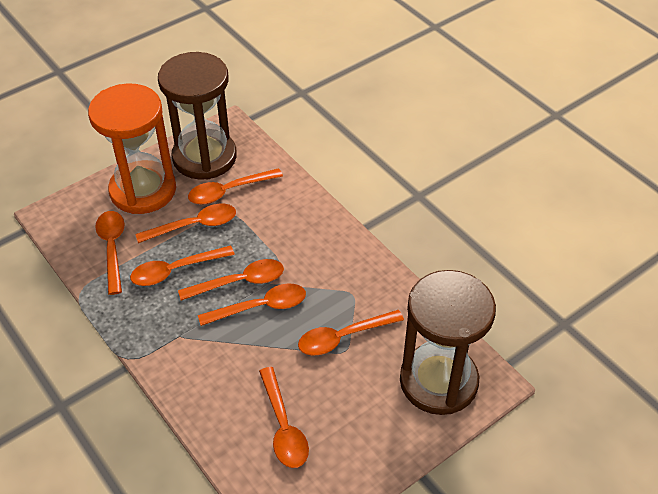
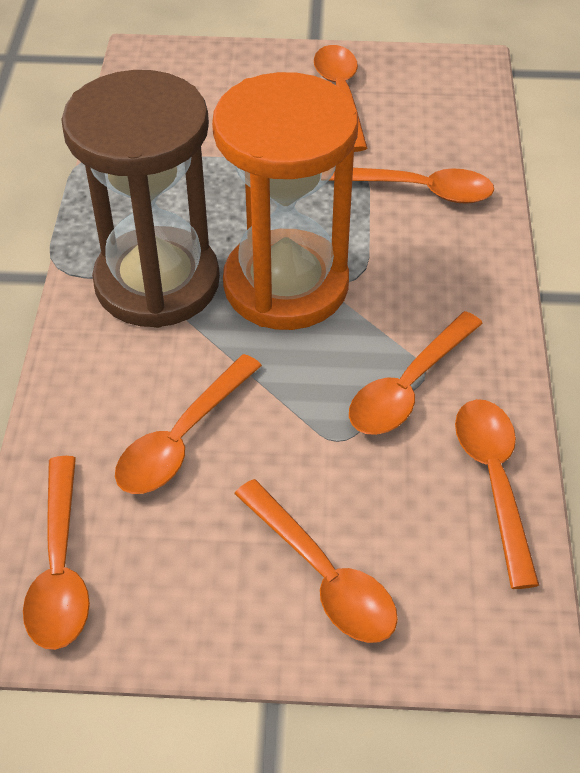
brown hourglass: 2 -> 1
orange spoon: 8 -> 7

